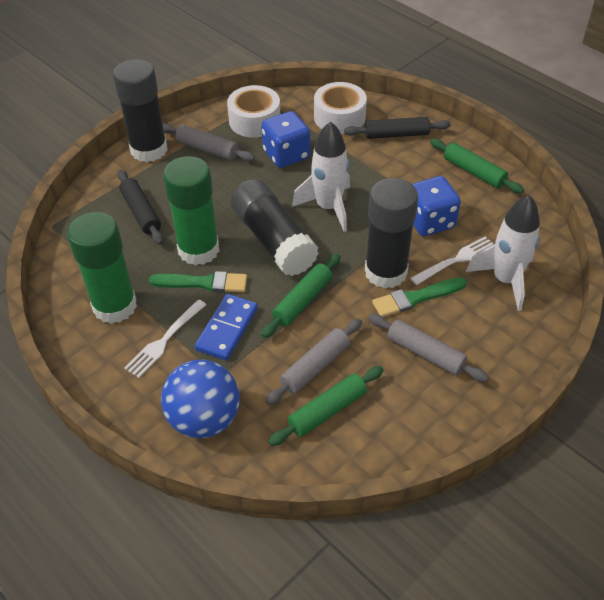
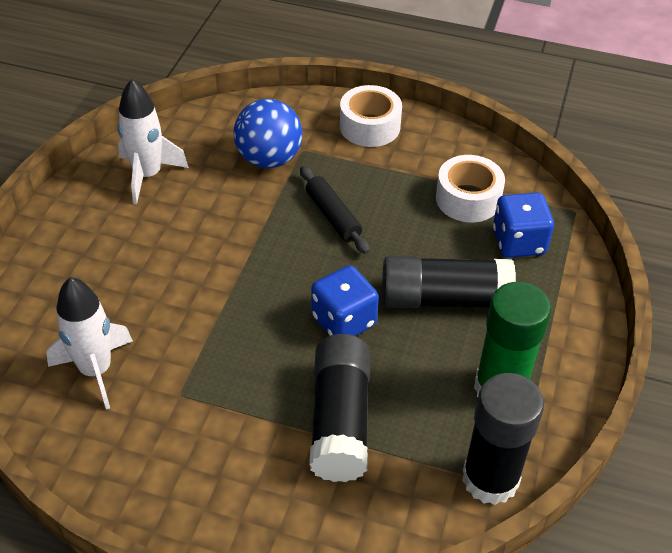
black rolling pin: 2 -> 1
blue domino: 1 -> 0
green brush: 2 -> 0
green glue stick: 2 -> 1
green rolling pin: 3 -> 0
grey rolling pin: 3 -> 0
white fork: 2 -> 0

